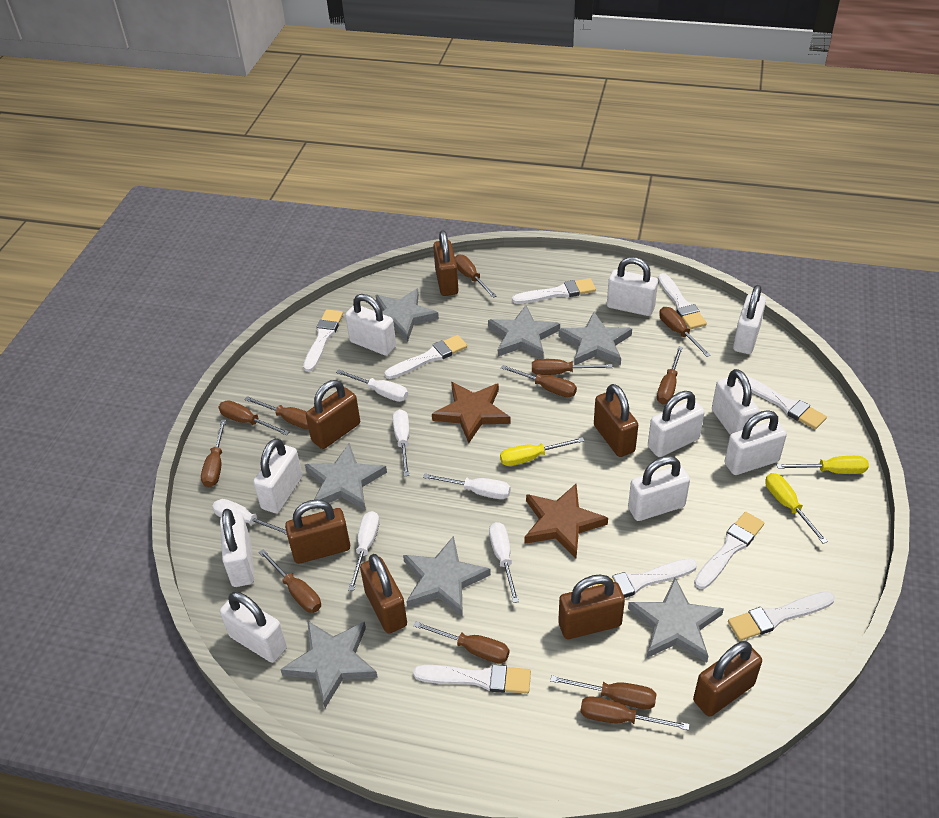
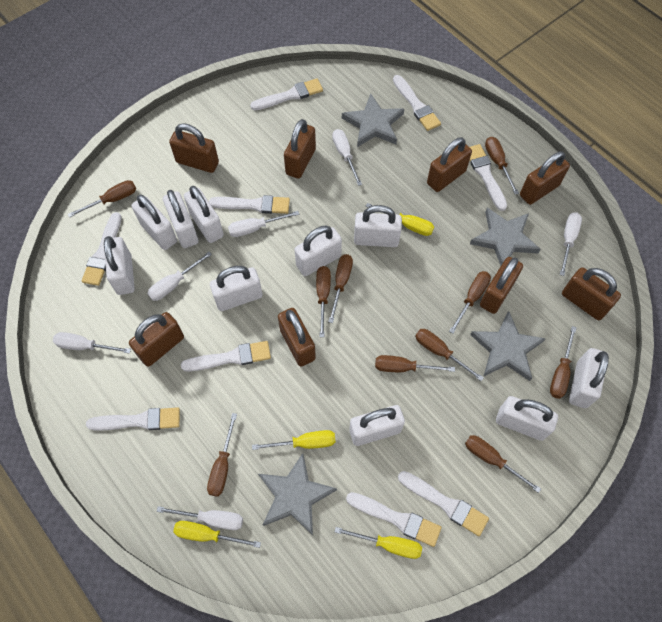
brown padlock: 7 -> 8
brown screwdriver: 12 -> 10
brown star: 2 -> 0
grey star: 7 -> 4
yellow screwdriver: 3 -> 4

